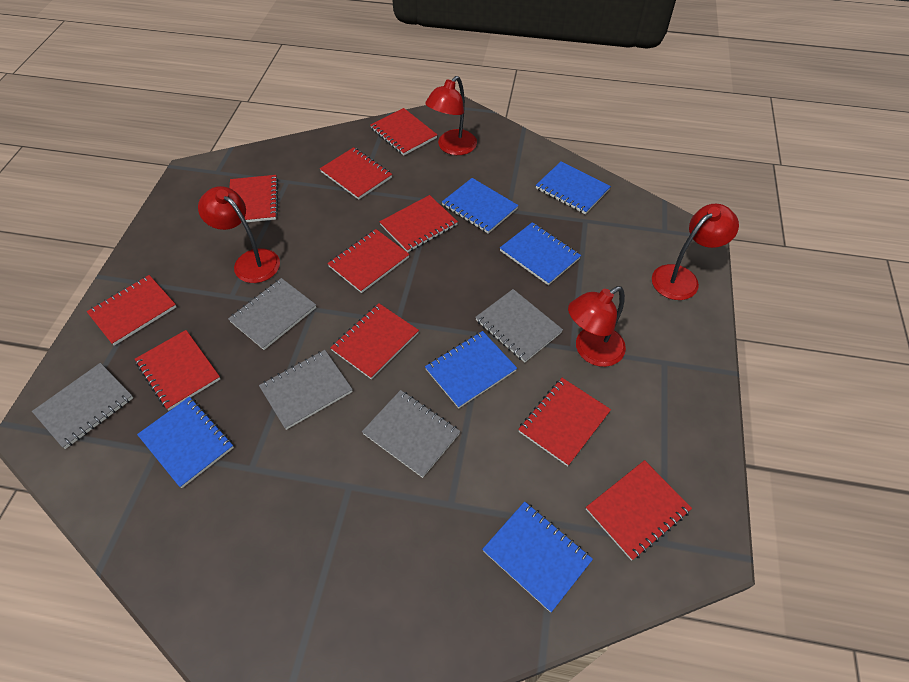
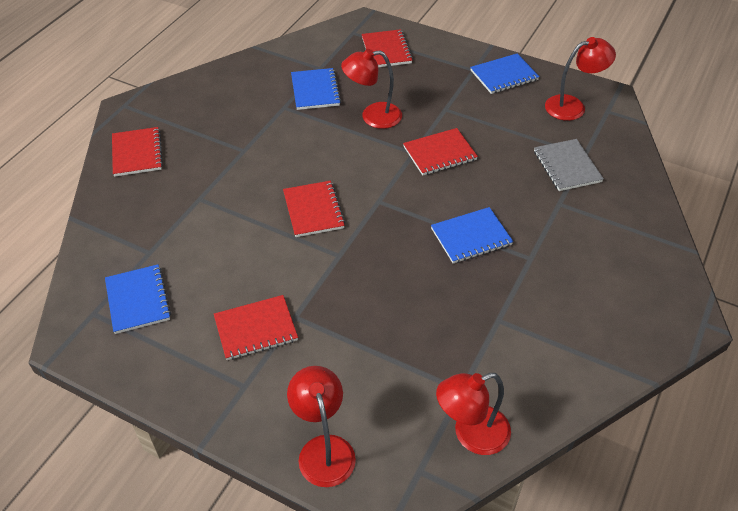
blue notebook: 6 -> 4
grey notebook: 5 -> 1
red notebook: 10 -> 5

